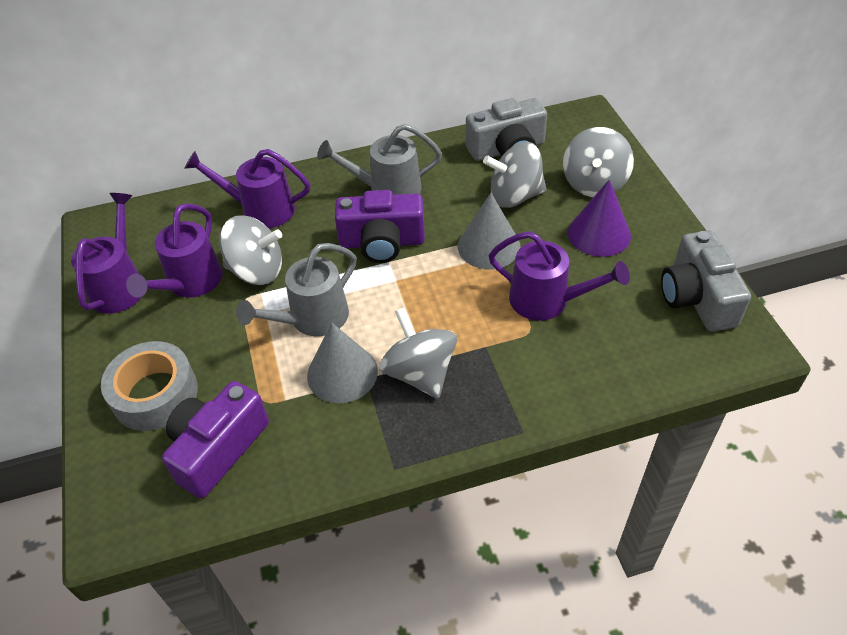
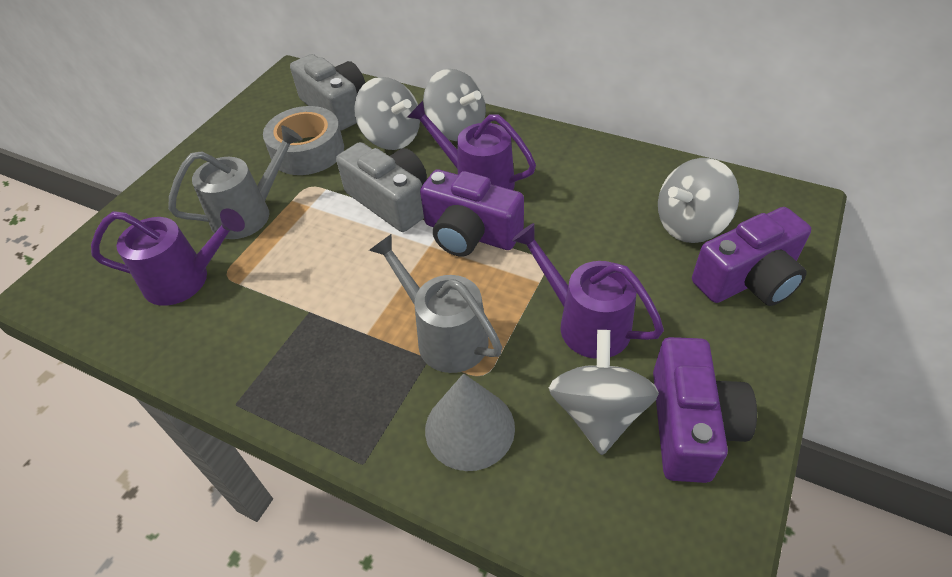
grey cone: 2 -> 1
purple camera: 2 -> 3
purple cone: 1 -> 0
purple watering can: 4 -> 3

